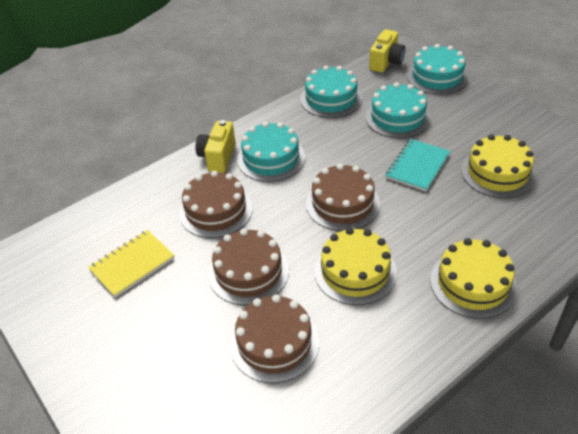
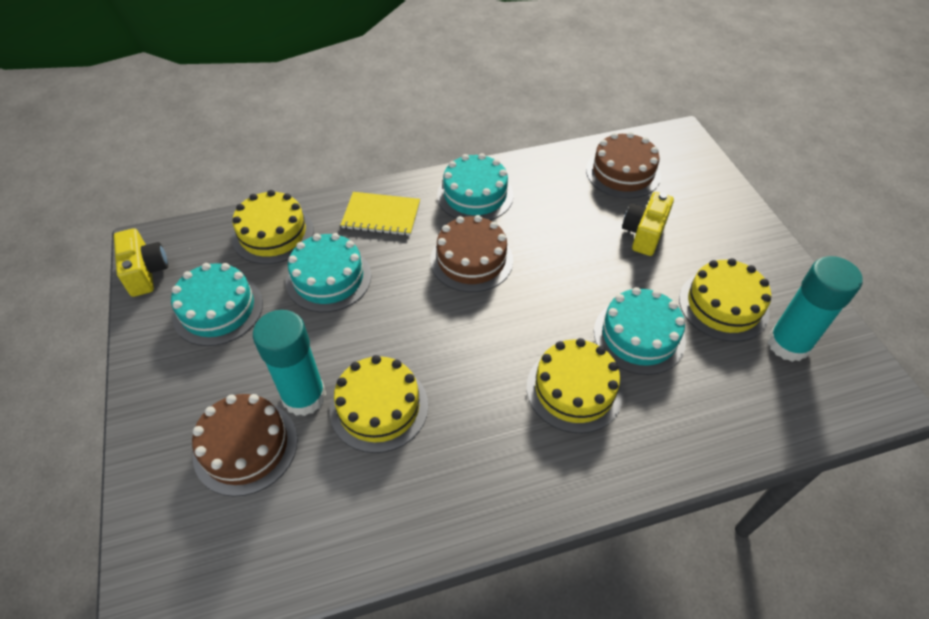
brown cake: 4 -> 3
turquoise glue stick: 0 -> 2
turquoise notebook: 1 -> 0
yellow cake: 3 -> 4

